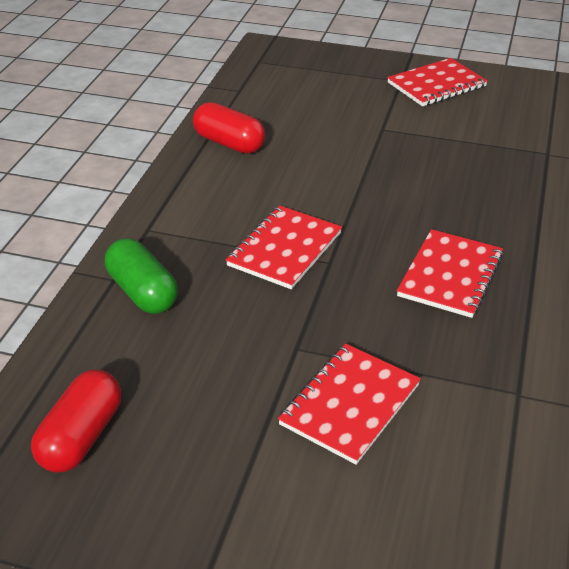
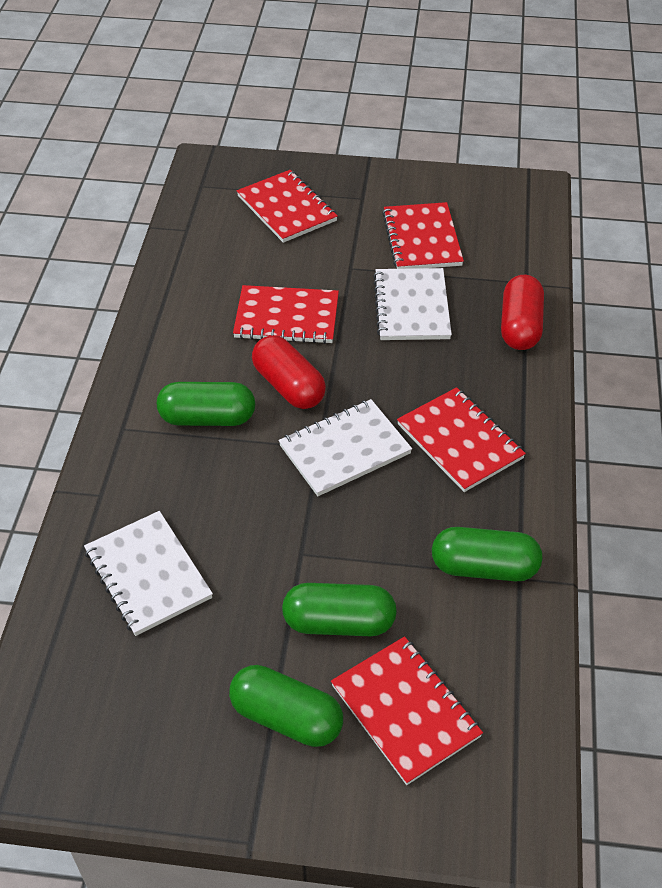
green capsule: 1 -> 4
red notebook: 4 -> 5
white notebook: 0 -> 3

